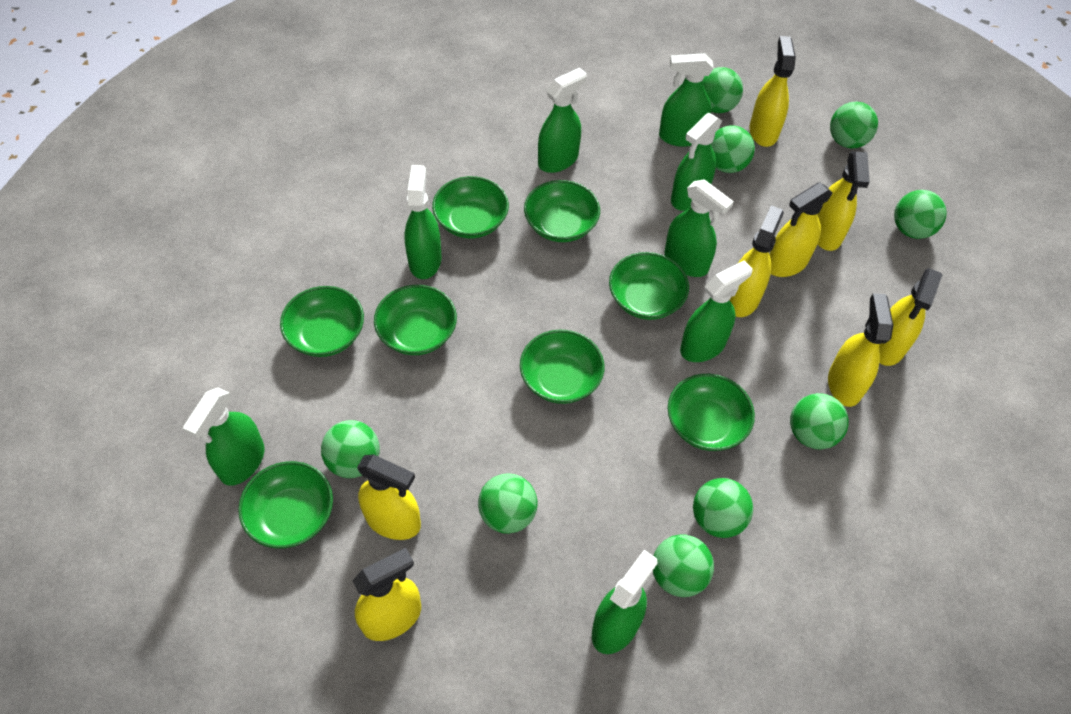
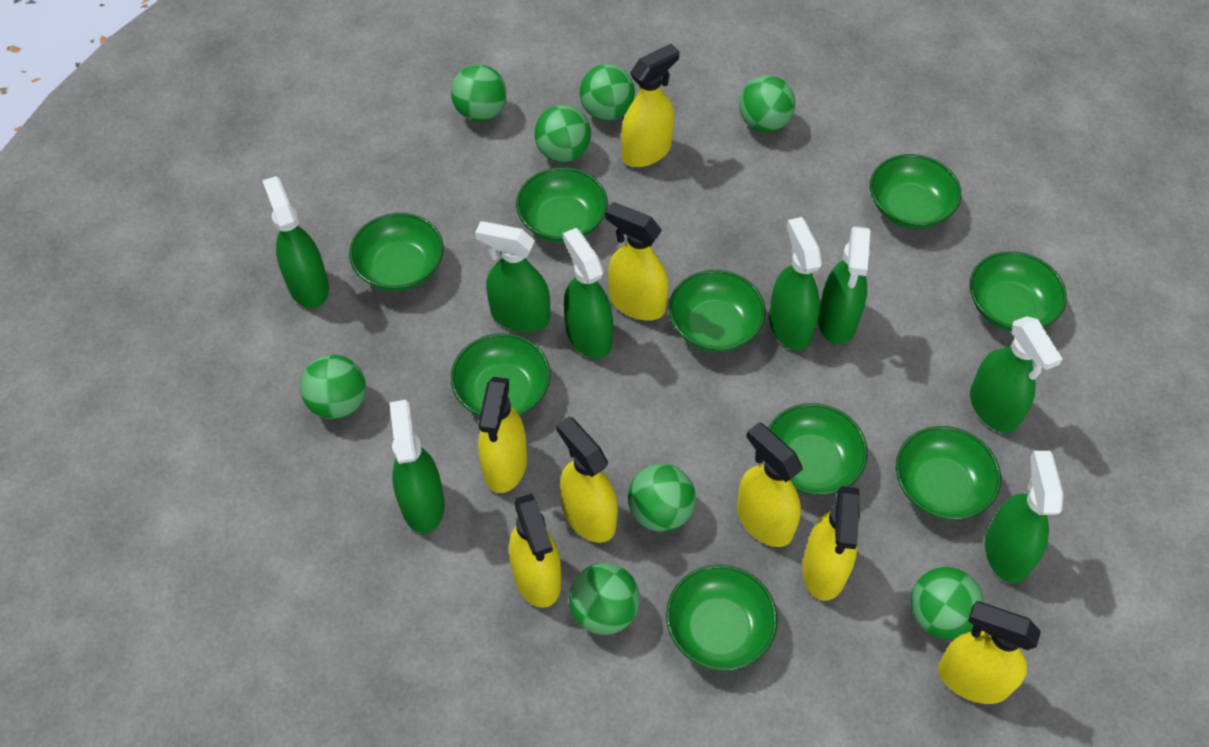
green ball: 9 -> 8
green bowl: 8 -> 9

